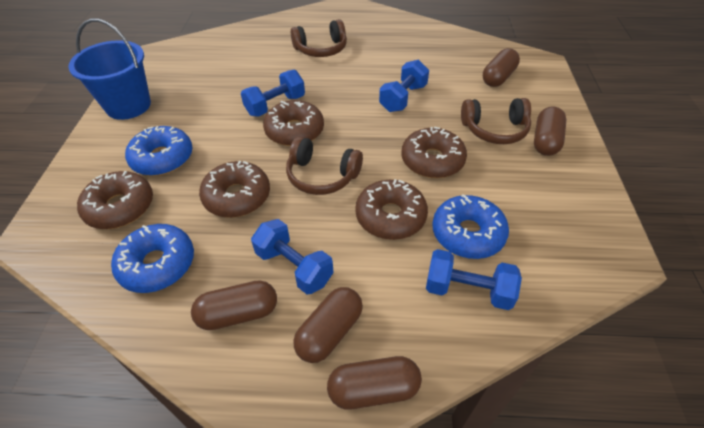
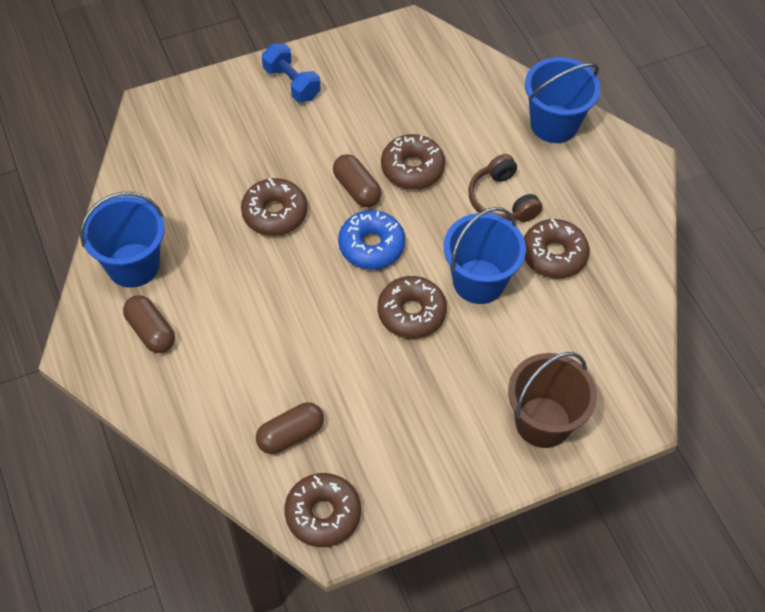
blue bucket: 1 -> 3
blue donut: 3 -> 1
blue dumbbell: 4 -> 1
brown bucket: 0 -> 1
brown capsule: 5 -> 3
brown headphones: 3 -> 1

